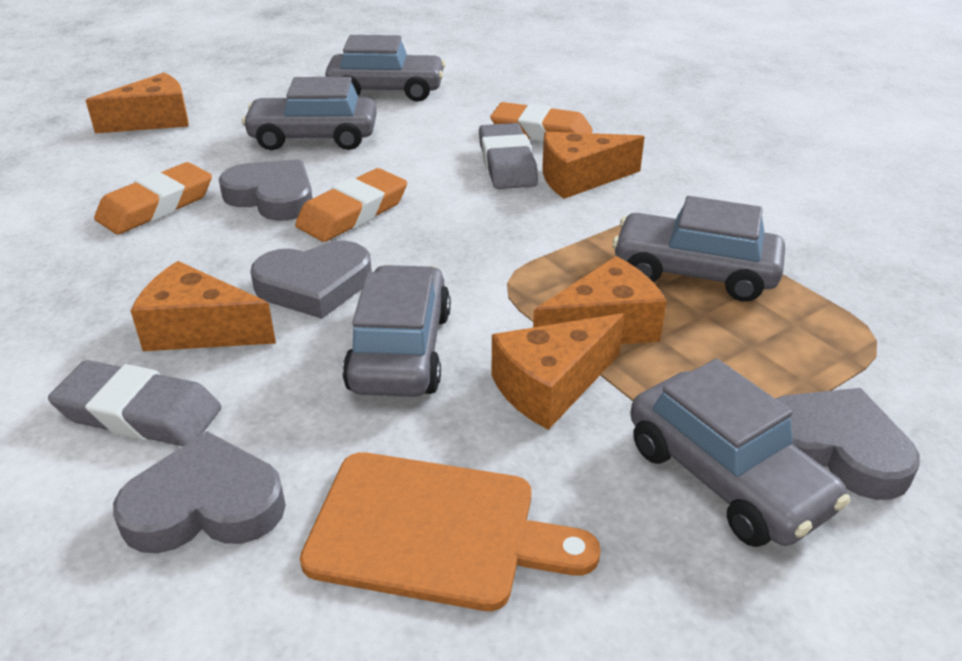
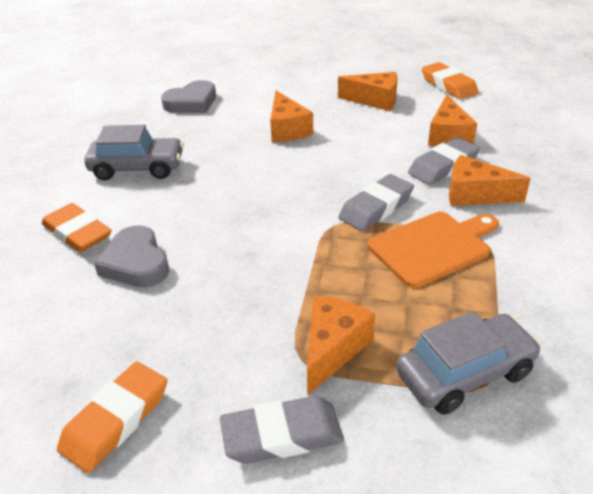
grey car: 5 -> 2
grey eraser: 2 -> 3
grey heart: 4 -> 2

